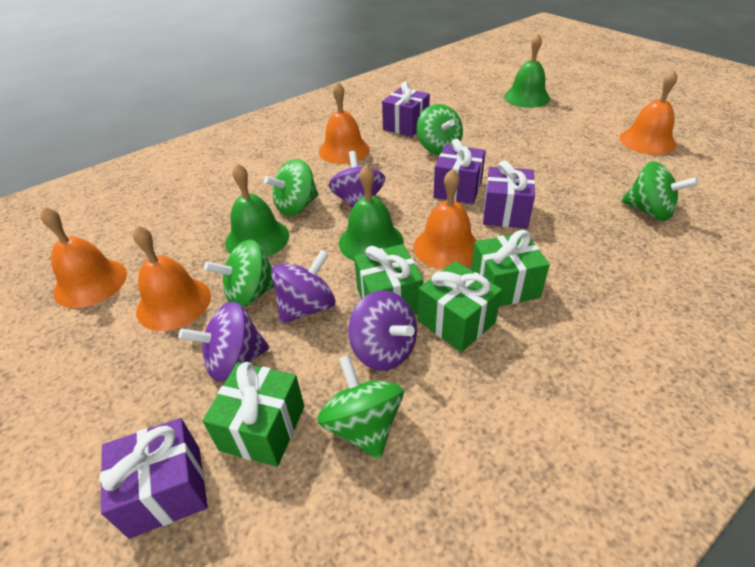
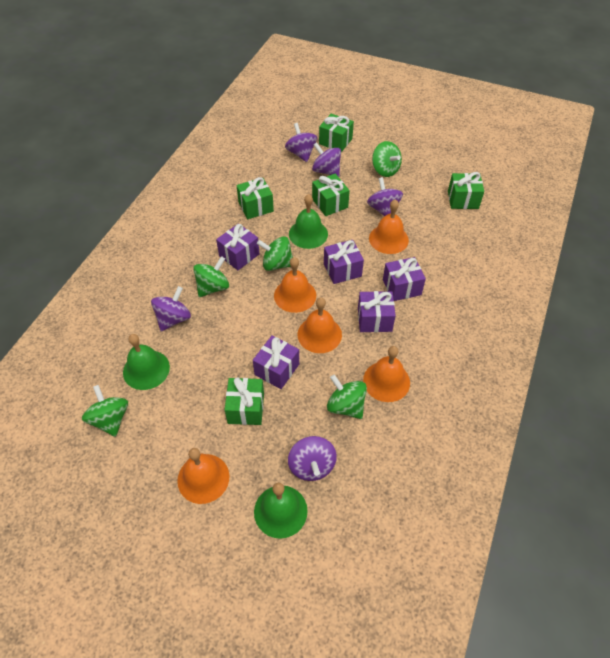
green gift: 4 -> 5
purple gift: 4 -> 5
purple spinning top: 4 -> 5

